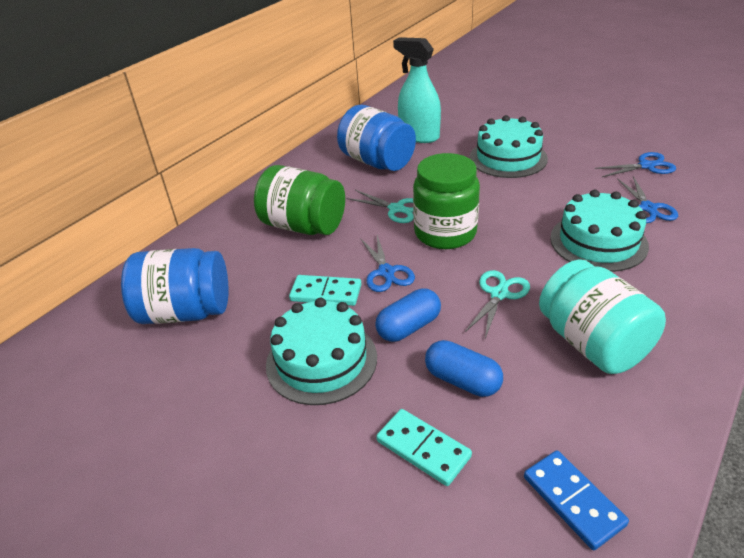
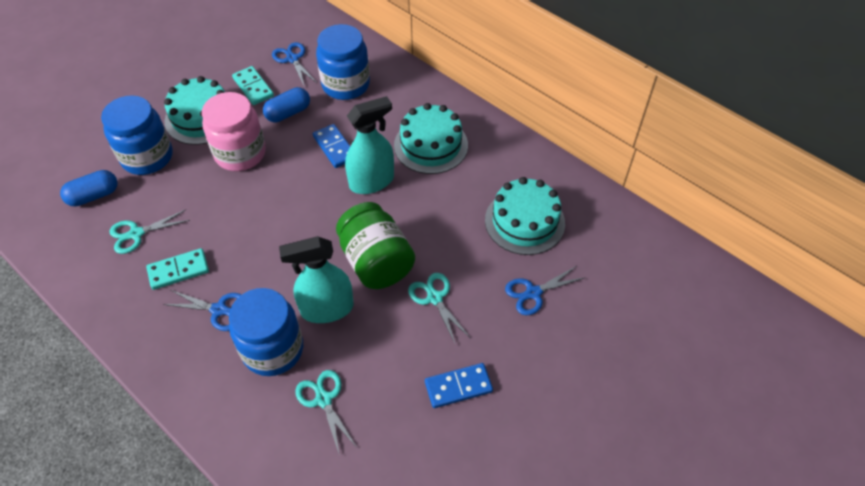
blue domino: 1 -> 2
blue jar: 2 -> 3
green jar: 2 -> 1
pink jar: 0 -> 1
turquoise jar: 1 -> 0
turquoise scissors: 2 -> 3
turquoise spray bottle: 1 -> 2

